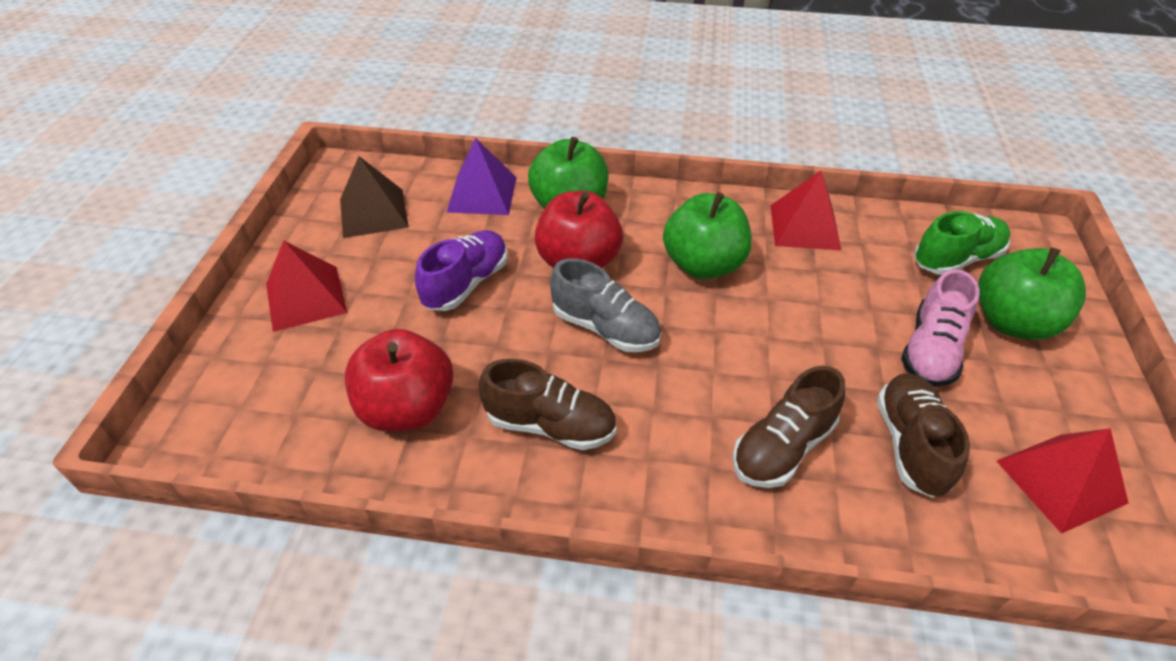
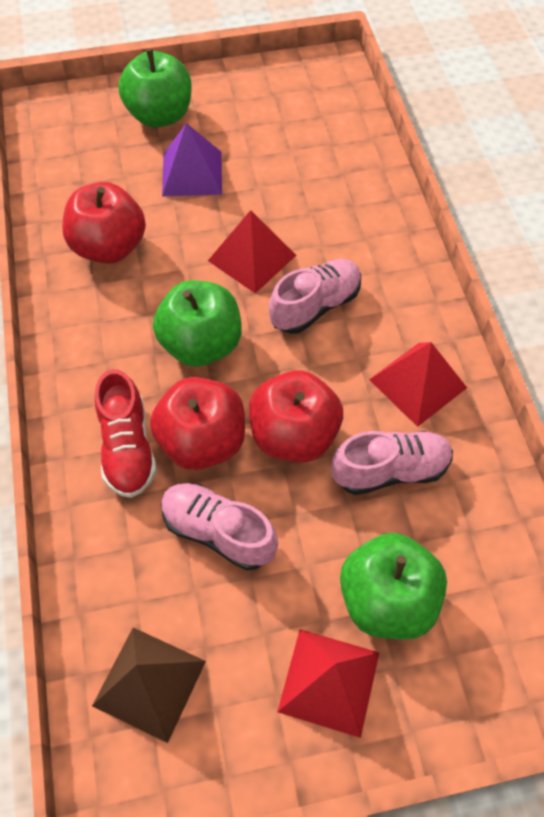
brown shoe: 3 -> 0
green shoe: 1 -> 0
grey shoe: 1 -> 0
pink shoe: 1 -> 3
purple shoe: 1 -> 0
red apple: 2 -> 3
red shoe: 0 -> 1

